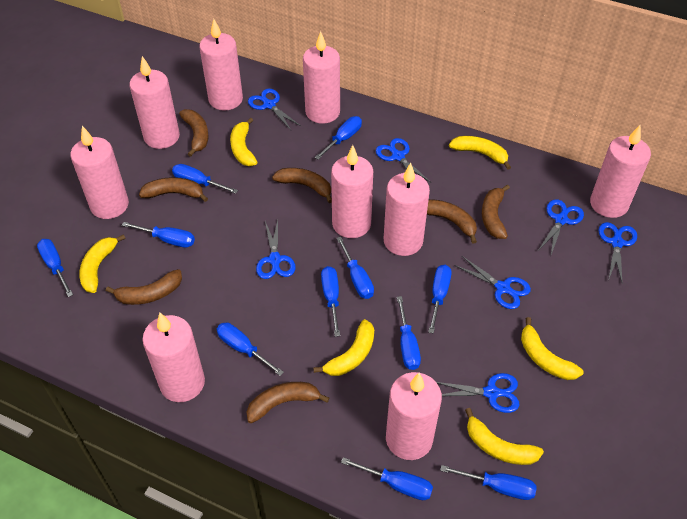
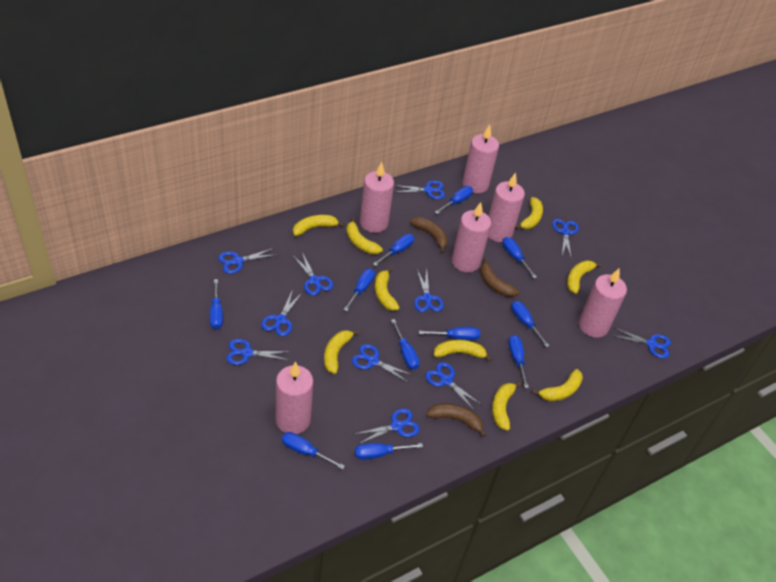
blue scissors: 7 -> 11
brown banana: 7 -> 3
pink candle: 9 -> 6
yellow banana: 6 -> 9

